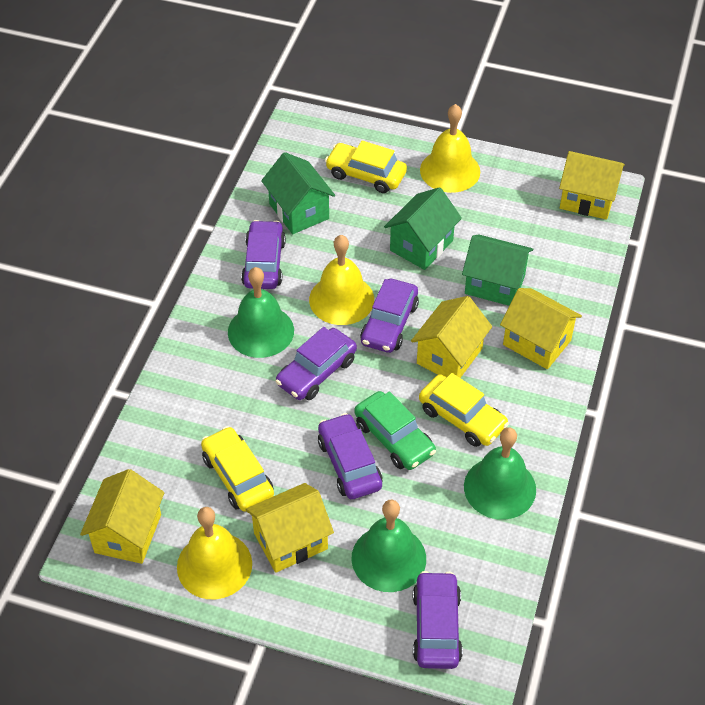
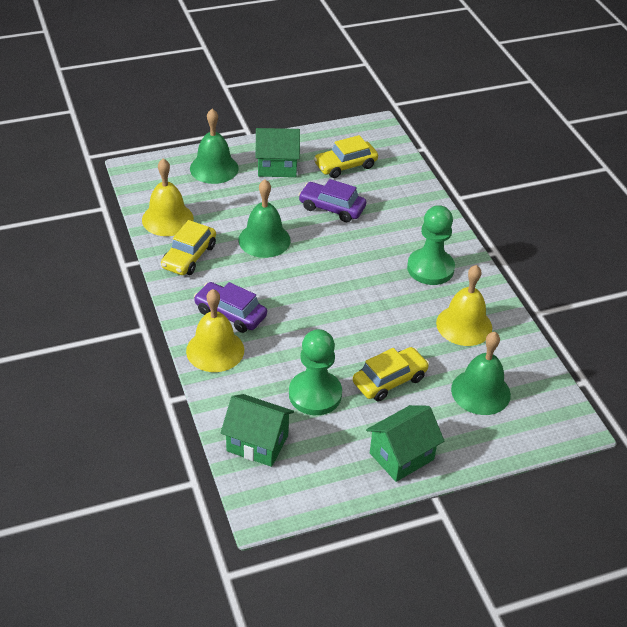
green car: 1 -> 0
green pawn: 0 -> 2
purple car: 5 -> 2
yellow house: 5 -> 0

